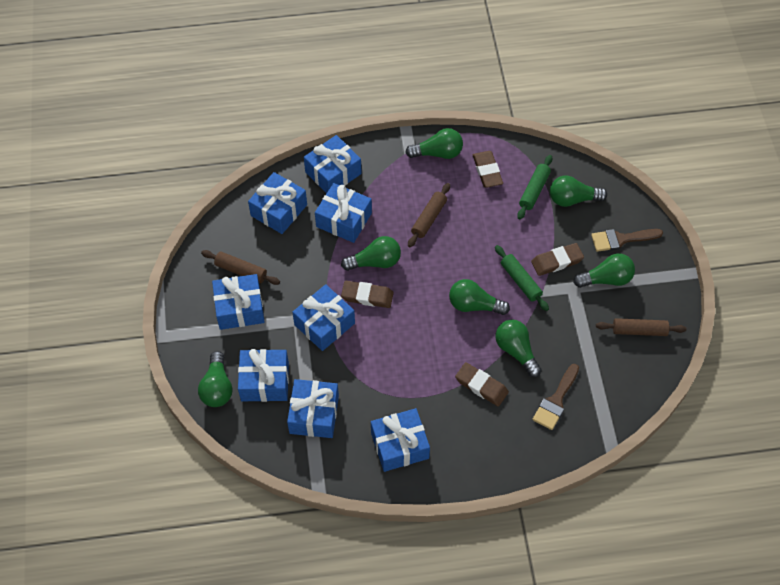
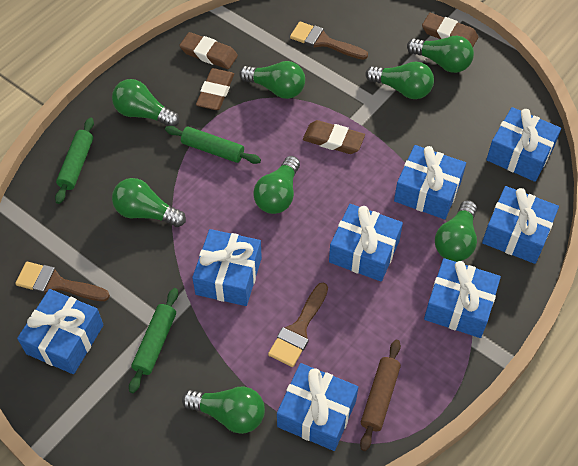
brown brush: 2 -> 3
brown rolling pin: 3 -> 1
green light bulb: 7 -> 8
green rolling pin: 2 -> 3

